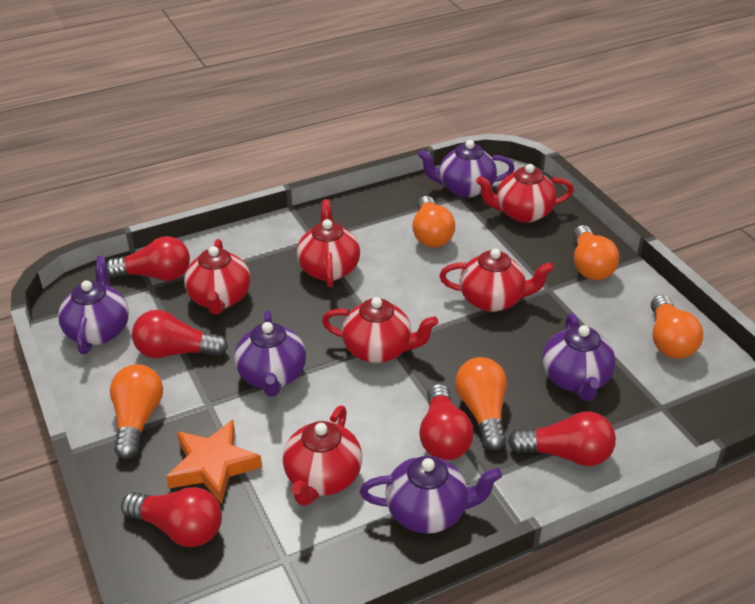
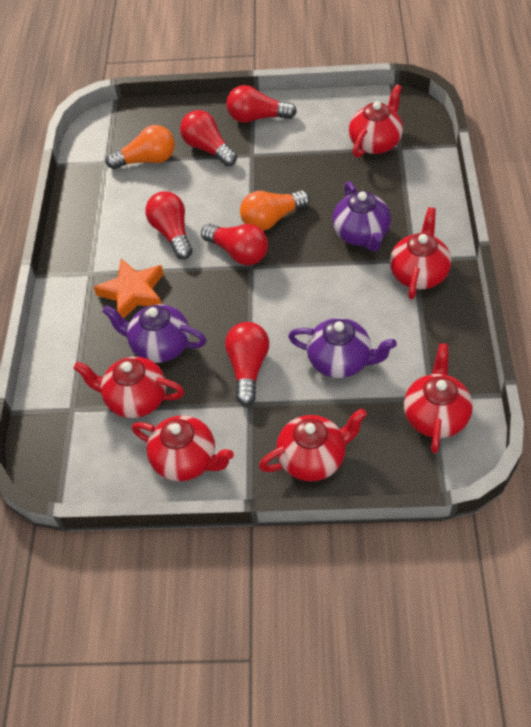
orange light bulb: 5 -> 2
purple teapot: 5 -> 3

